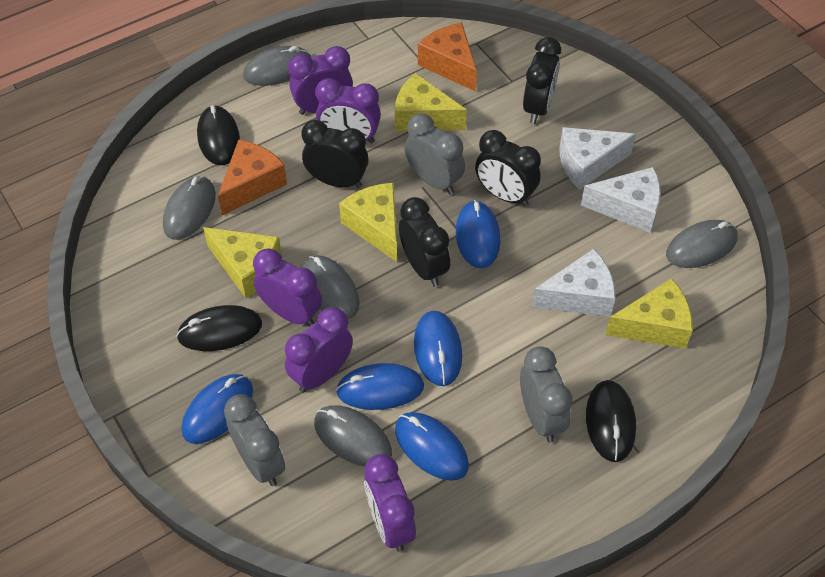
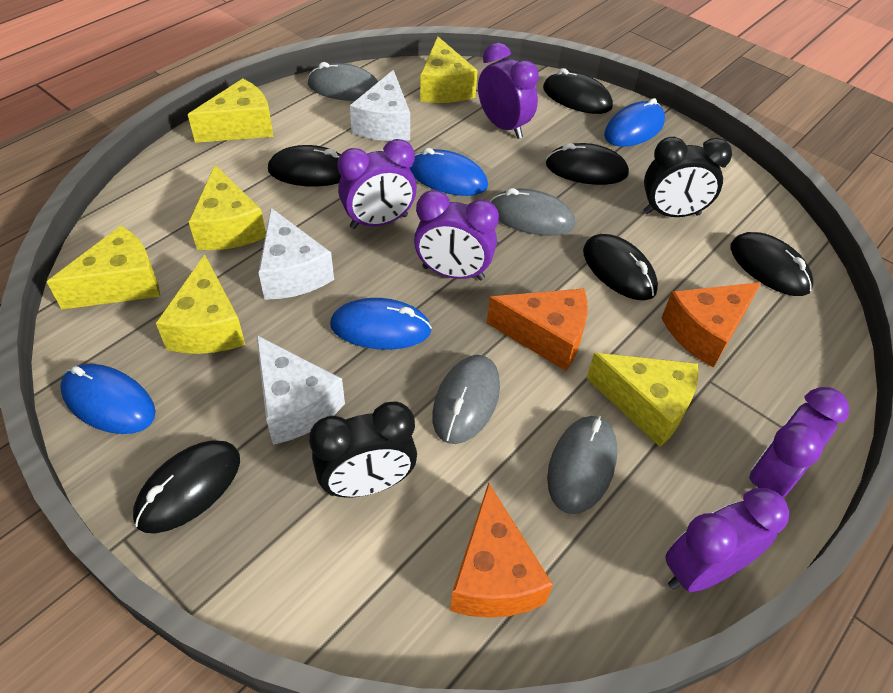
black clock: 4 -> 2
black mouse: 3 -> 6
blue mouse: 5 -> 4
grey clock: 3 -> 0
grey mouse: 5 -> 4
orange cheese: 2 -> 3
yellow cheese: 4 -> 6

